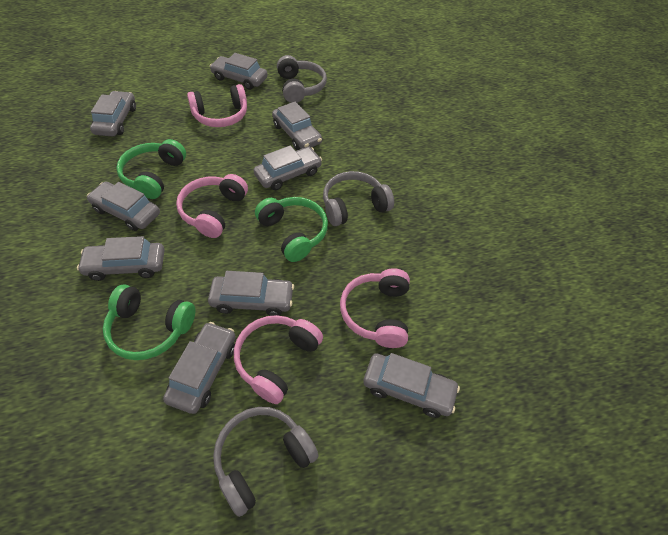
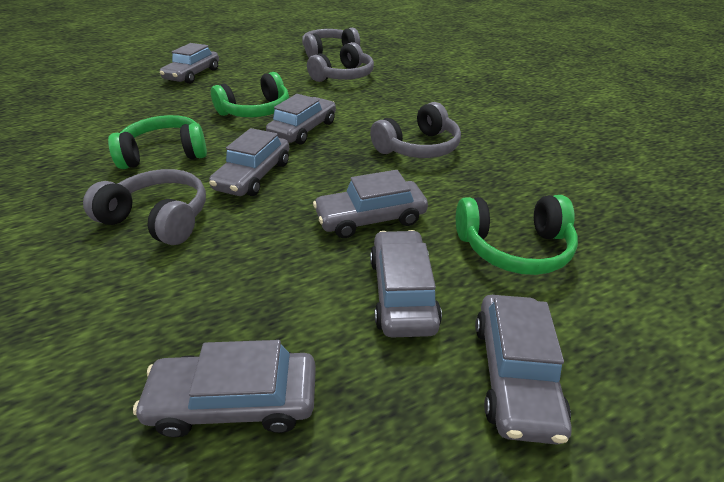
grey car: 9 -> 7
grey headphones: 3 -> 4
pink headphones: 4 -> 0

